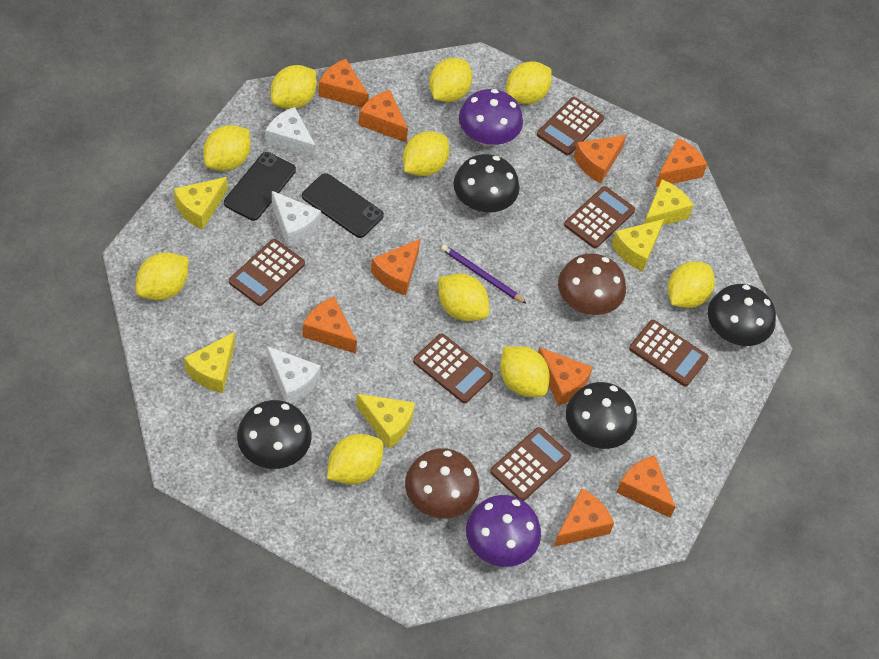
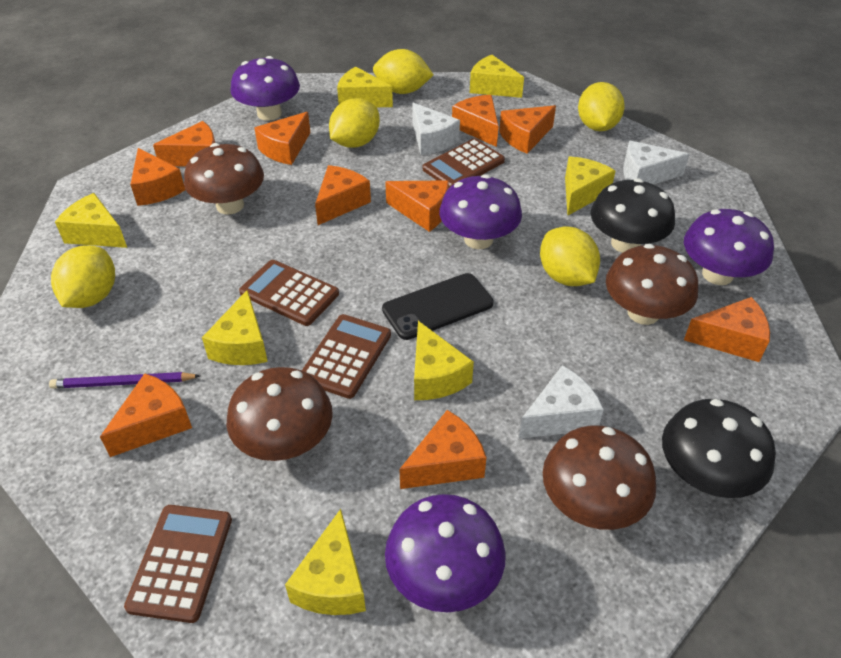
black mushroom: 4 -> 2
black phone: 2 -> 1
brown calculator: 6 -> 4
brown mushroom: 2 -> 4
orange cheese: 9 -> 10
purple mushroom: 2 -> 4
yellow cheese: 5 -> 7
yellow lemon: 10 -> 5

